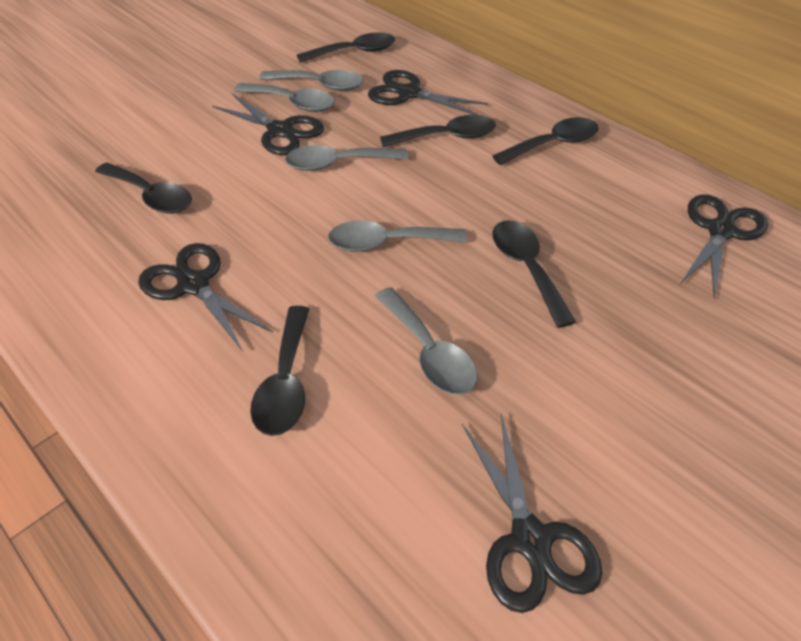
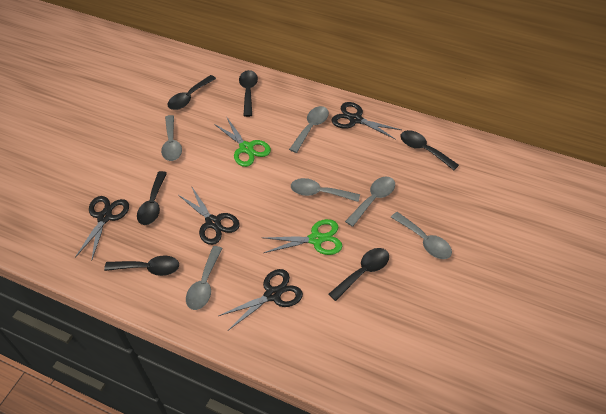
black scissors: 5 -> 4
green scissors: 0 -> 2
grey spoon: 5 -> 6

